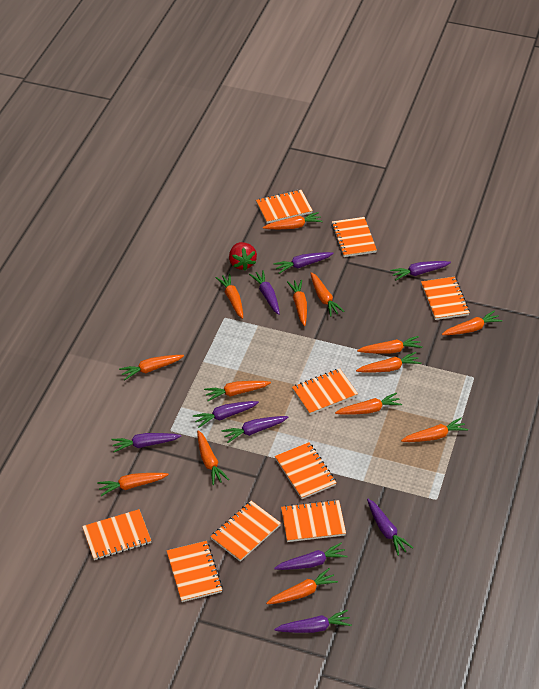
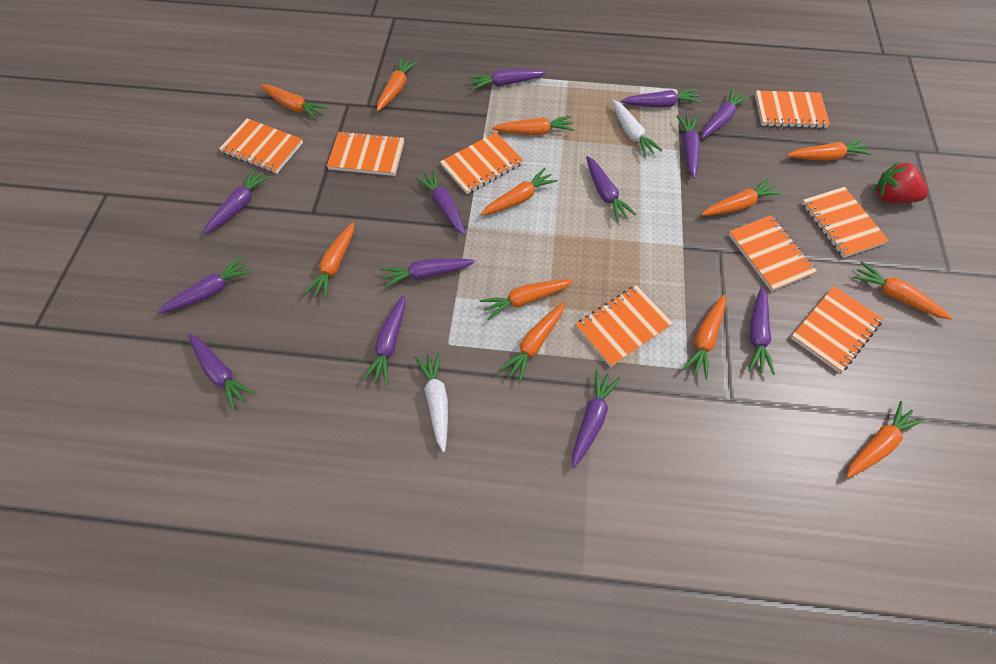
orange carrot: 14 -> 12
orange notebook: 9 -> 8
purple carrot: 9 -> 13
white carrot: 0 -> 2

